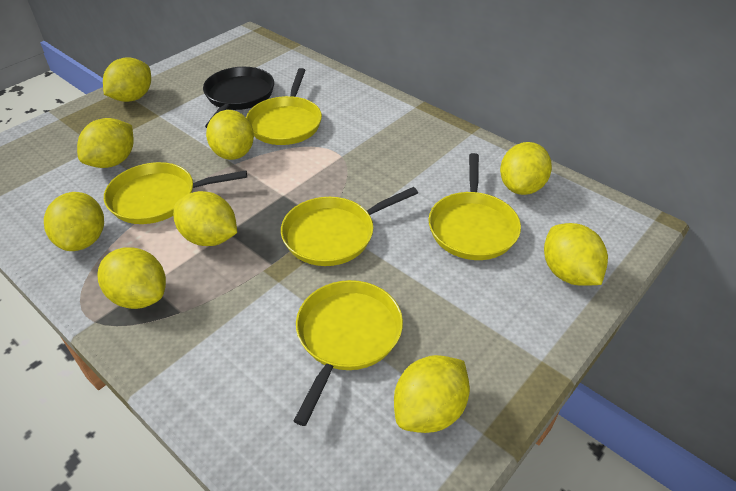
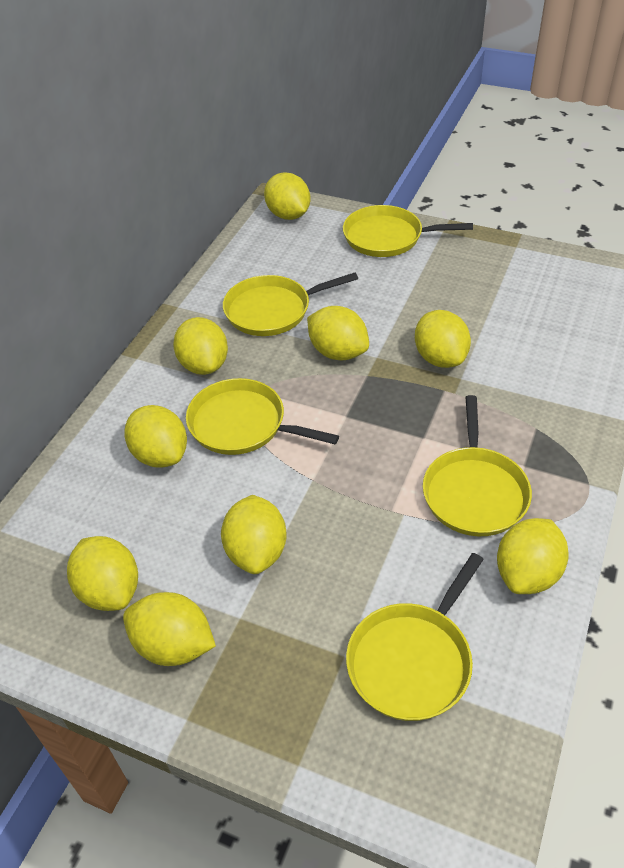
black pan: 1 -> 0

